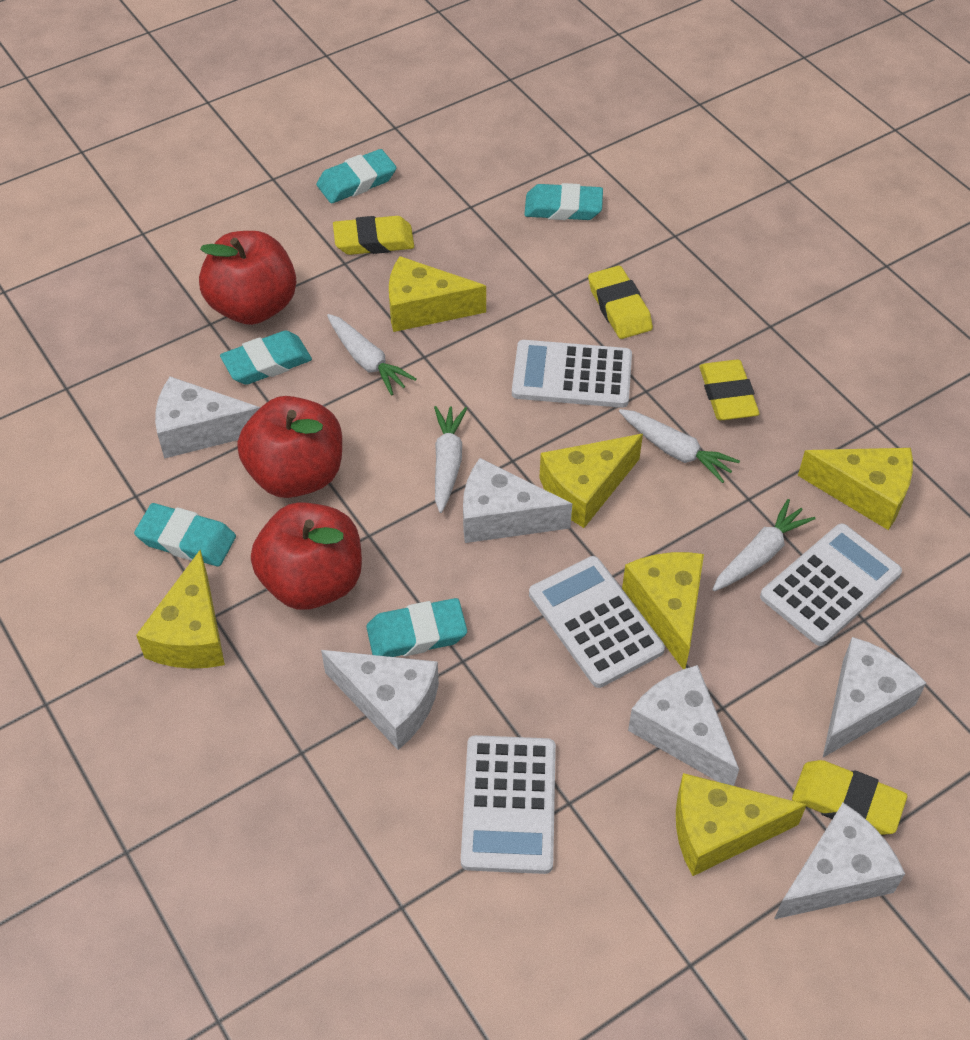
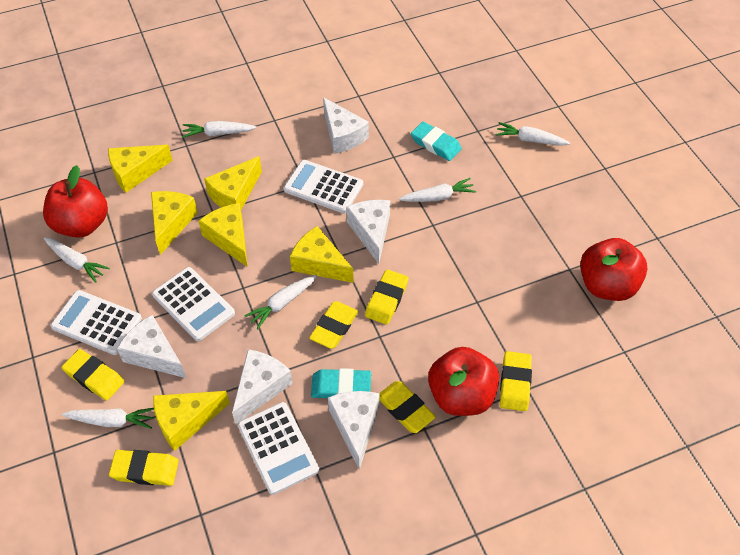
turquoise eraser: 5 -> 2
white carrot: 4 -> 6
white cheese: 6 -> 5
yellow eraser: 4 -> 6

